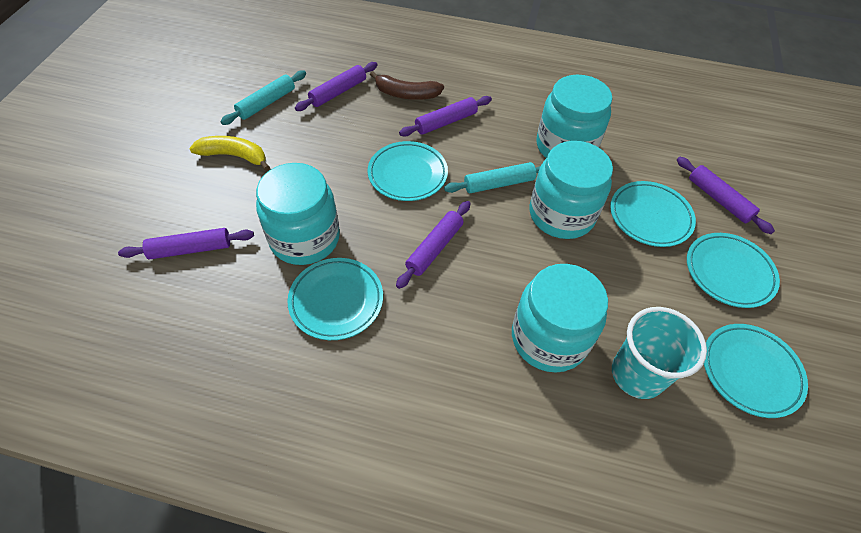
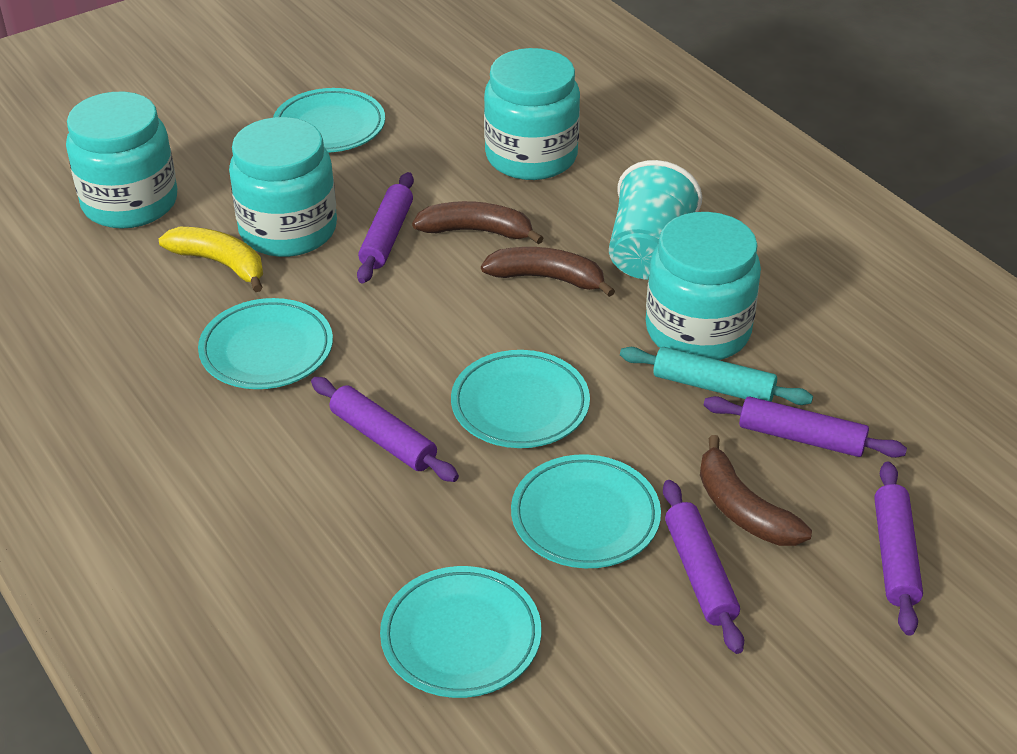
brown banana: 1 -> 3
turquoise rolling pin: 2 -> 1

